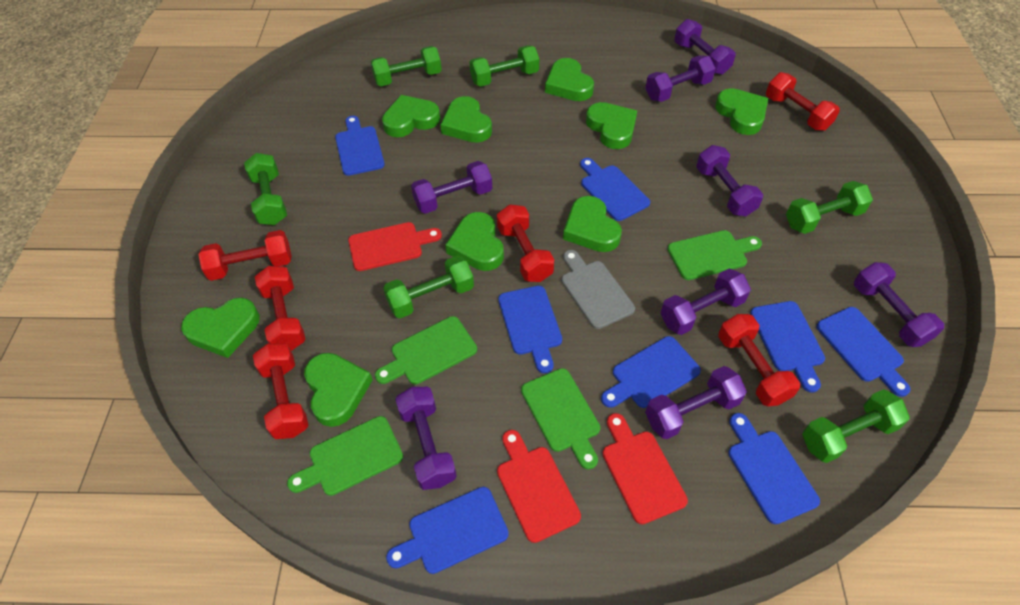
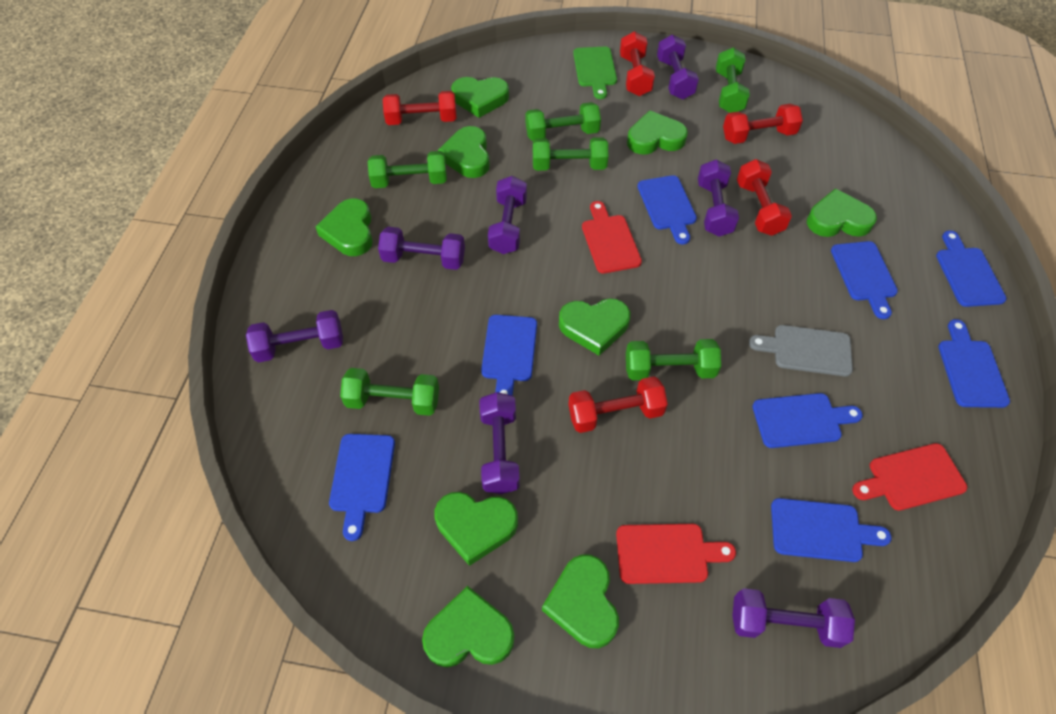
green cutting board: 4 -> 1
purple dumbbell: 8 -> 7
red dumbbell: 6 -> 5

